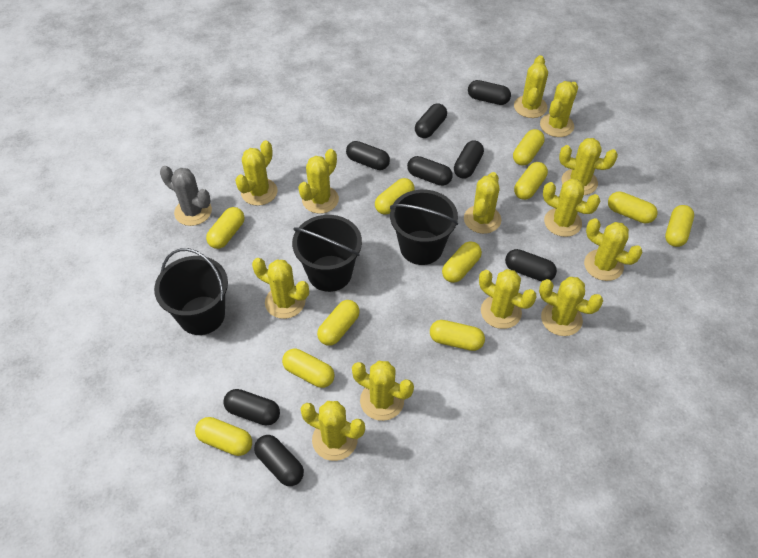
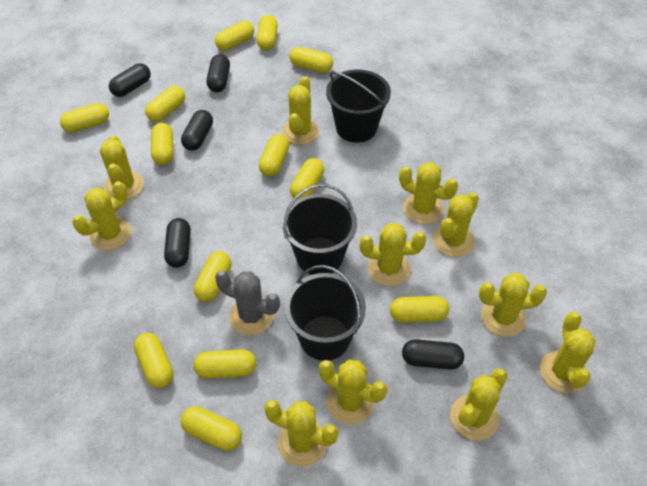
black capsule: 8 -> 5
yellow cactus: 13 -> 11
yellow capsule: 11 -> 13

